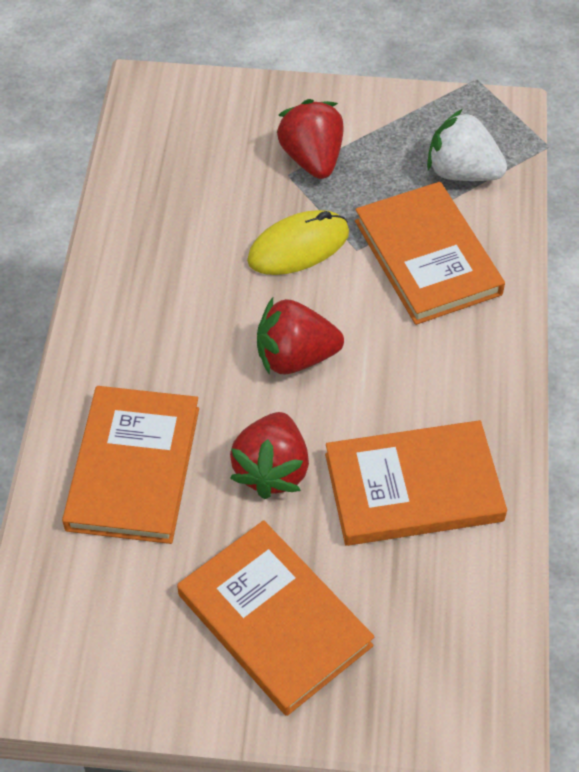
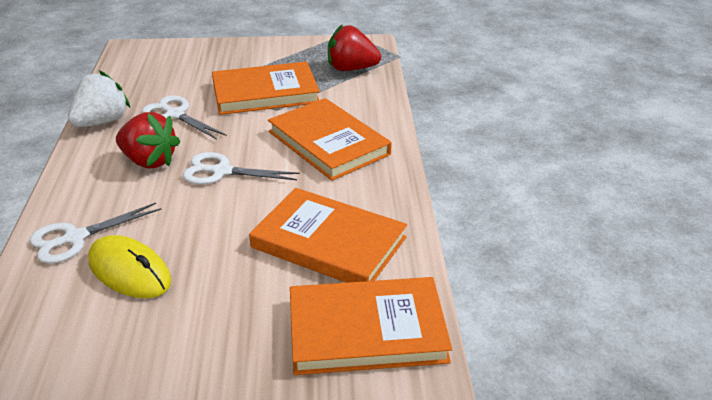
red strawberry: 3 -> 2
white scissors: 0 -> 3

